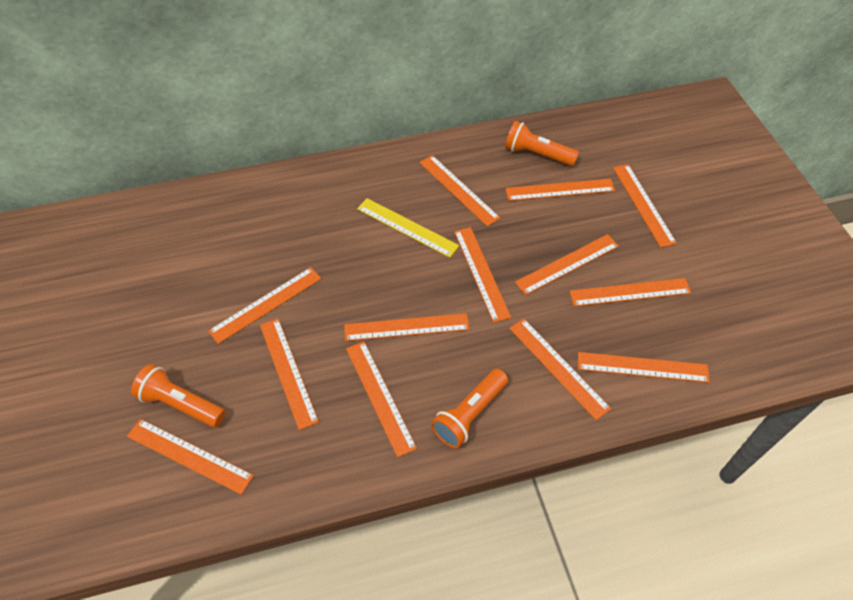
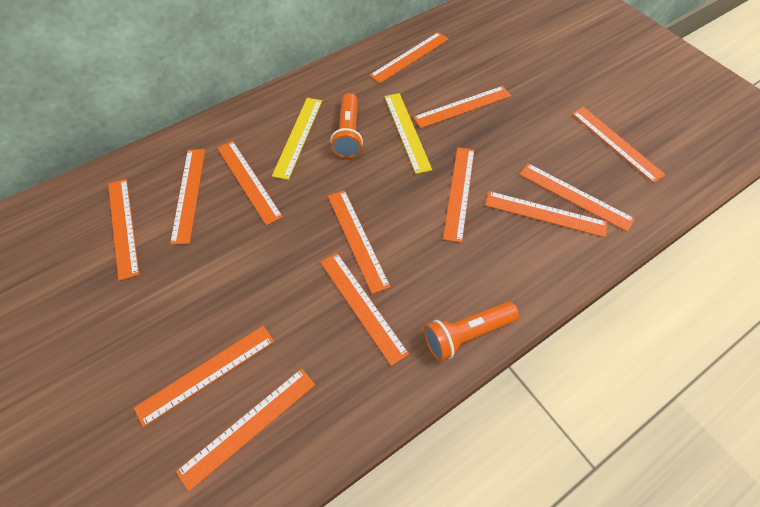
orange flashlight: 3 -> 2
yellow ruler: 1 -> 2

